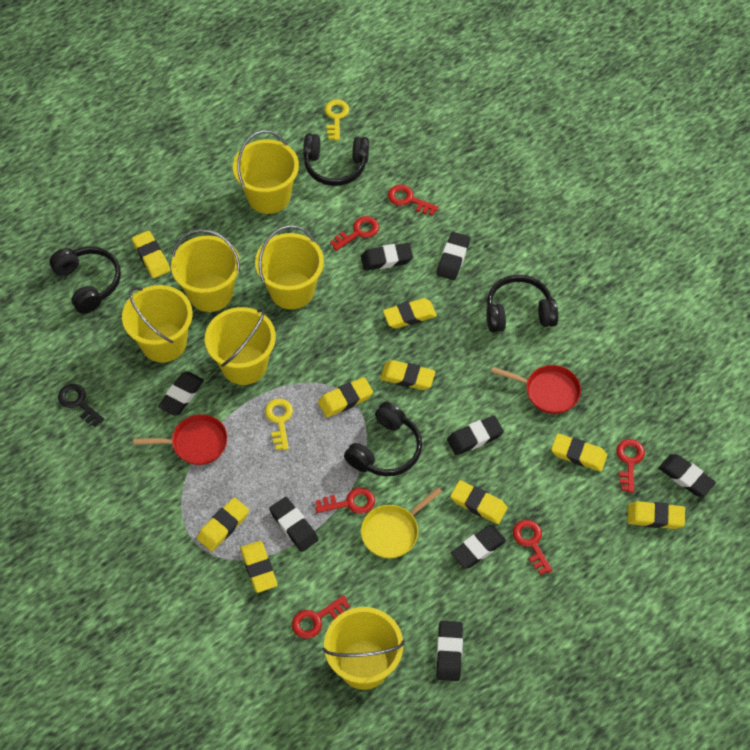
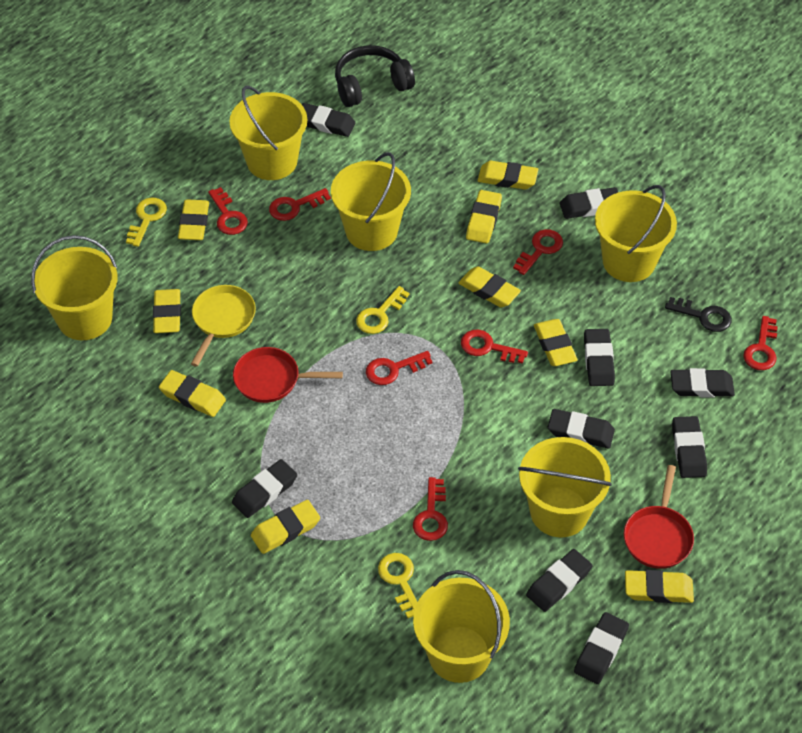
black eraser: 8 -> 9
black headphones: 4 -> 1
red key: 6 -> 7
yellow key: 2 -> 3

